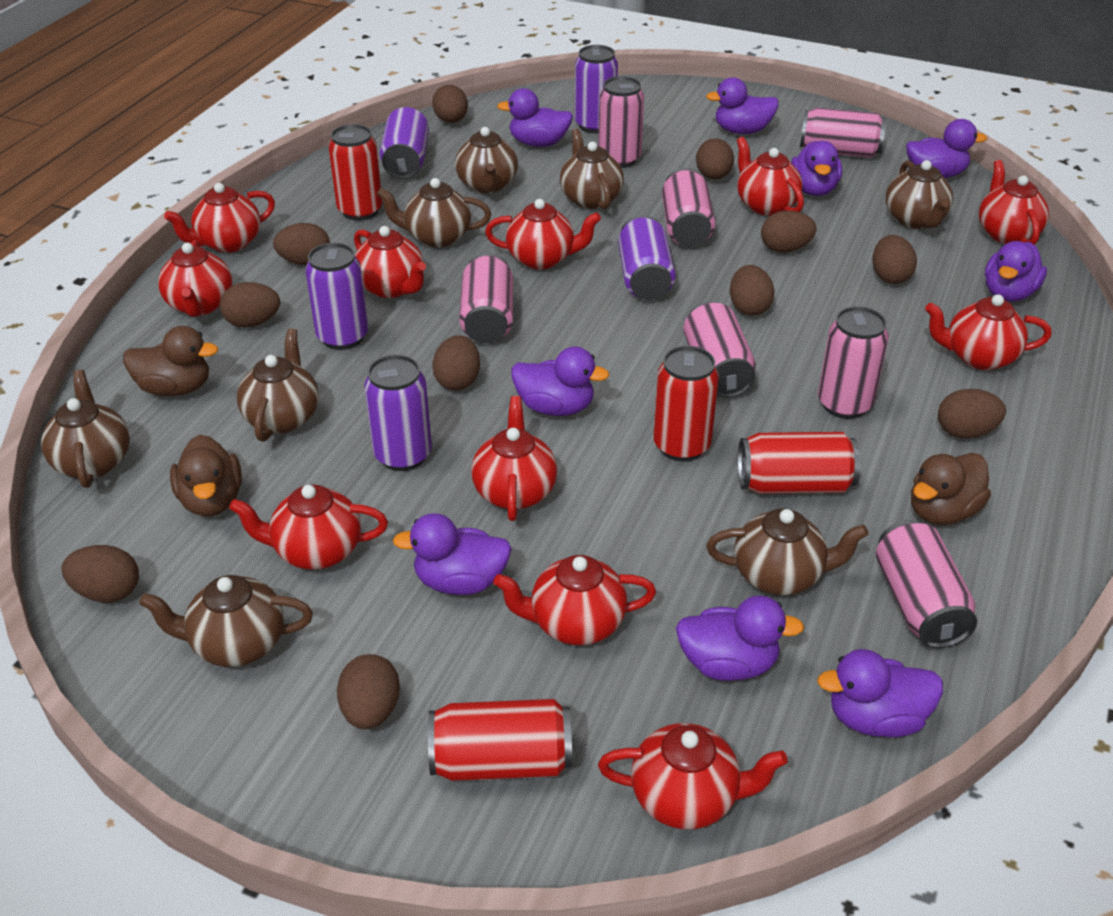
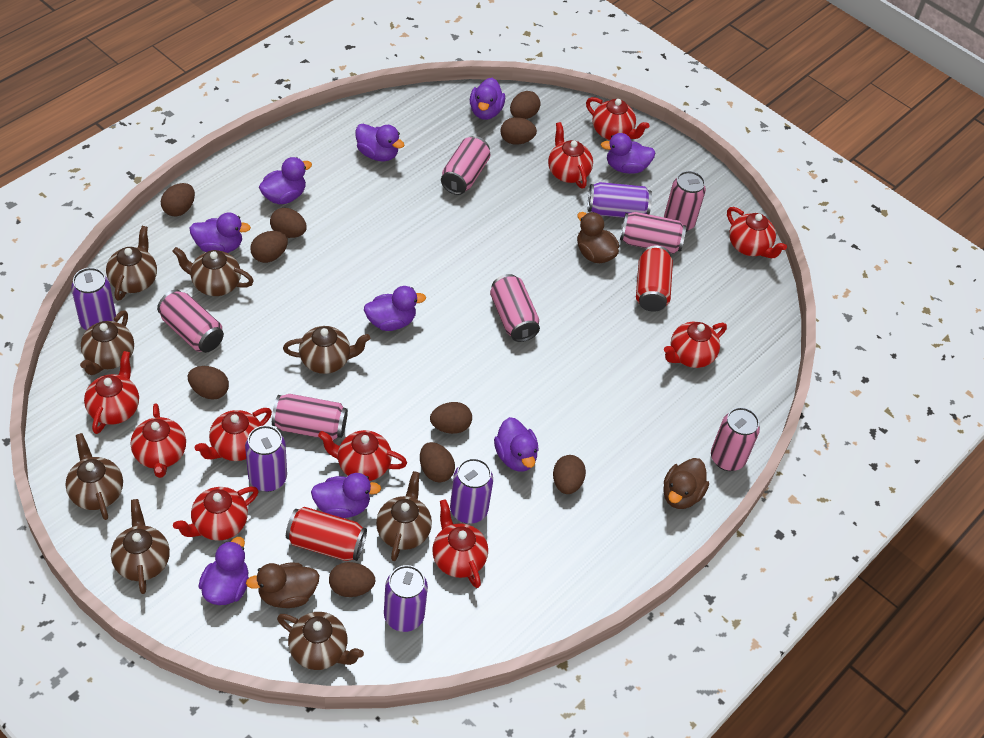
brown egg: 11 -> 10
red can: 4 -> 2
red teapot: 11 -> 10

